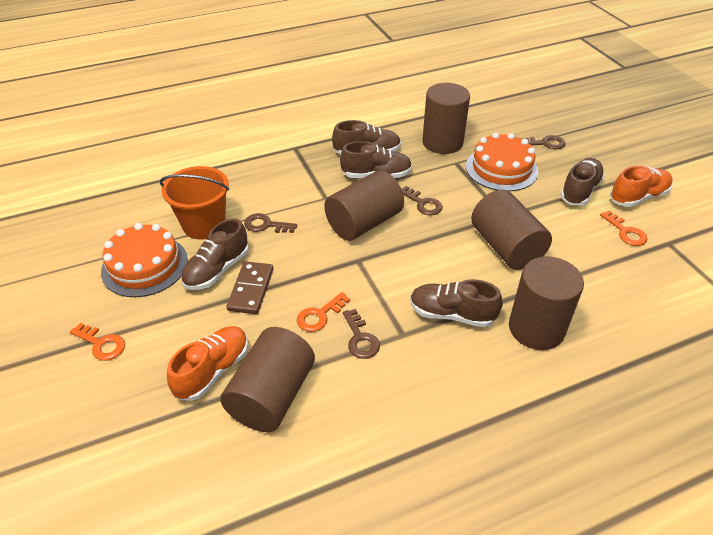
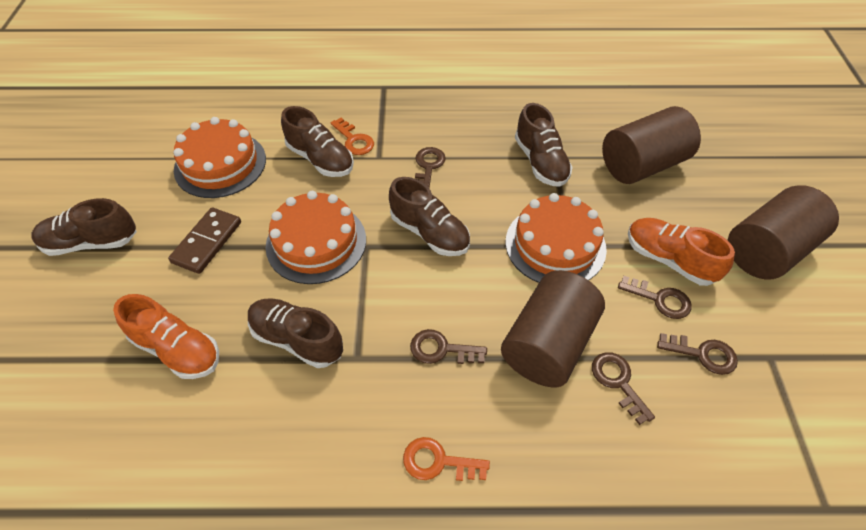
brown cylinder: 5 -> 3
brown key: 4 -> 5
orange bucket: 1 -> 0
orange cake: 2 -> 3
orange key: 3 -> 2

